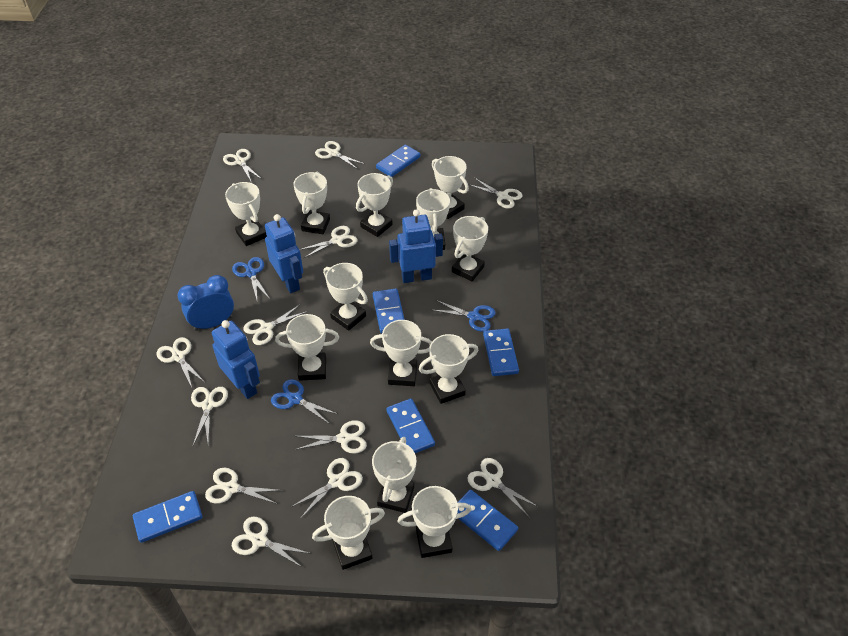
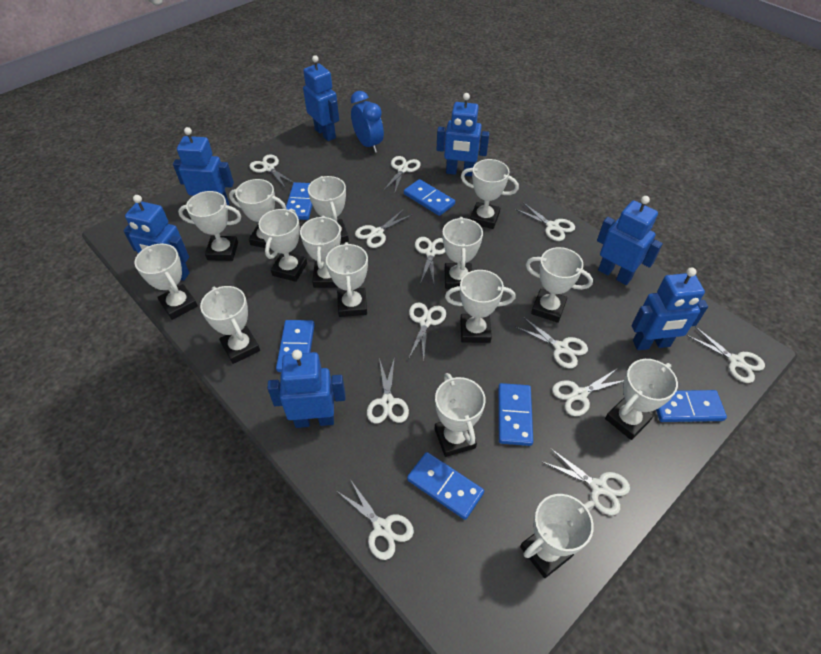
blue robot: 3 -> 7
blue scissors: 3 -> 0
white trophy: 13 -> 15

